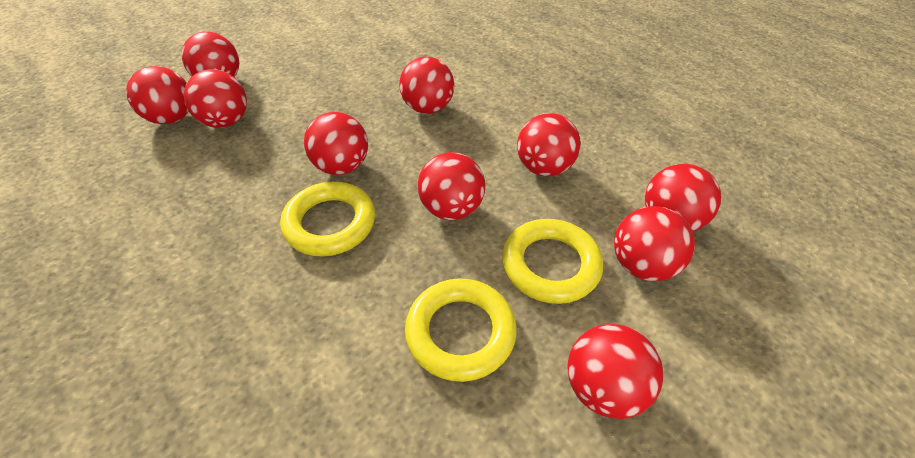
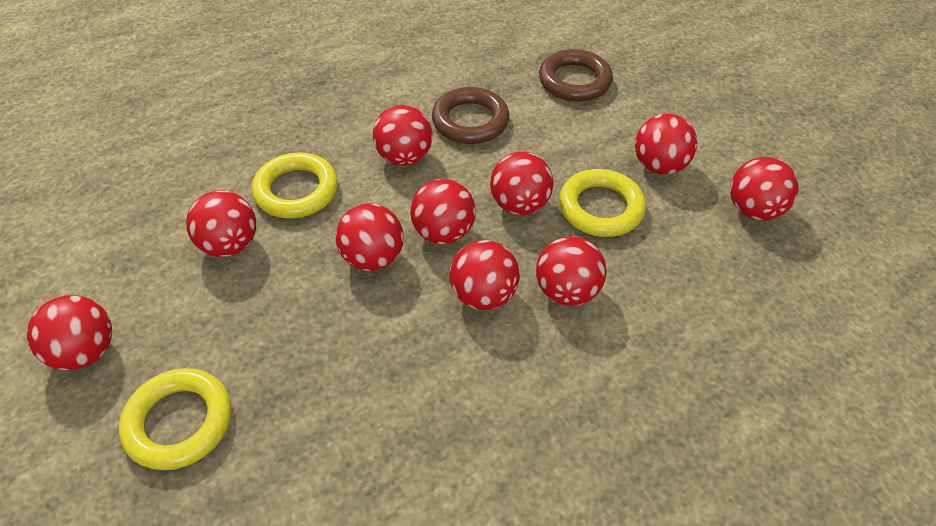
brown ring: 0 -> 2

